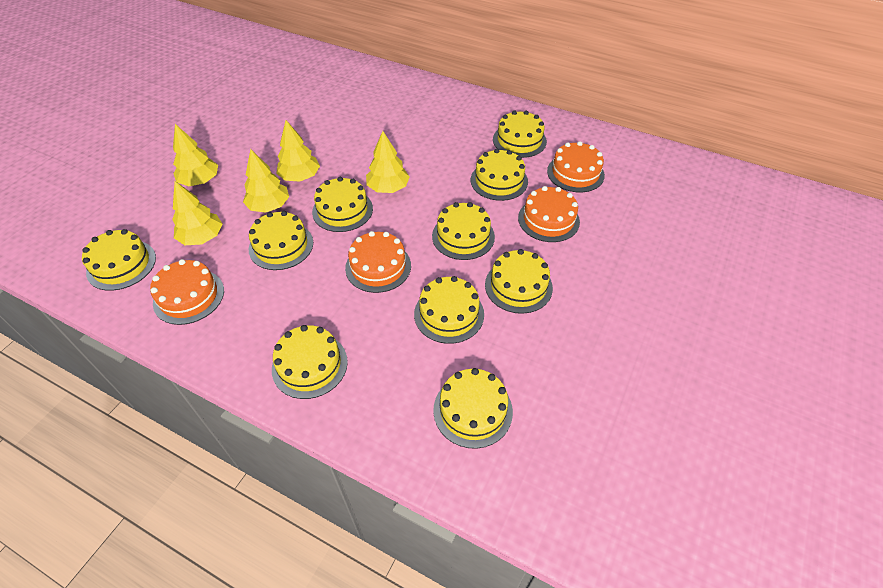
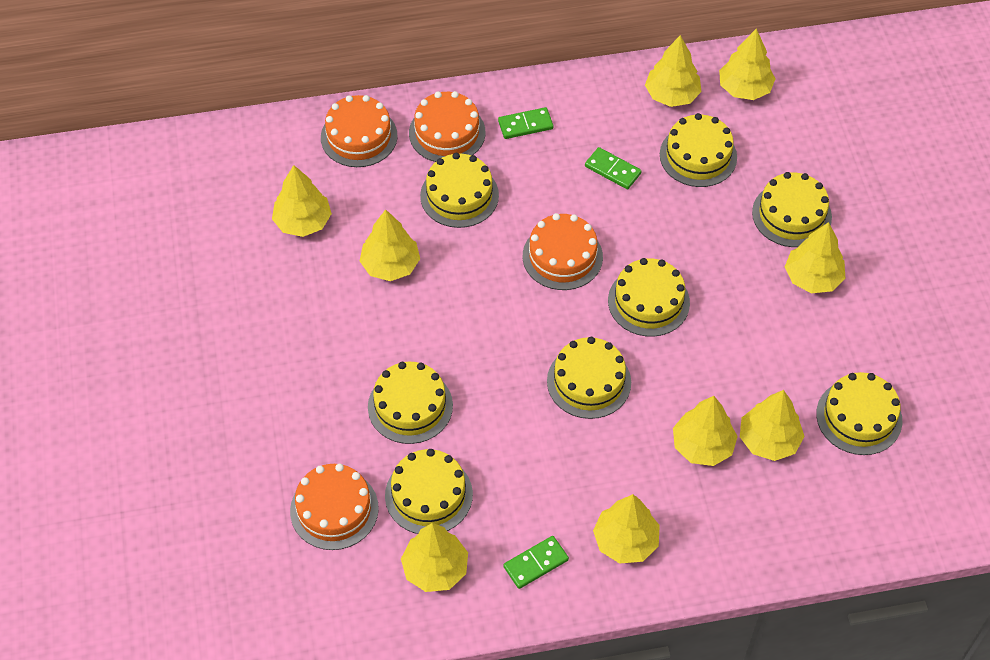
green domino: 0 -> 3
yellow cake: 10 -> 8
yellow tree: 5 -> 9

